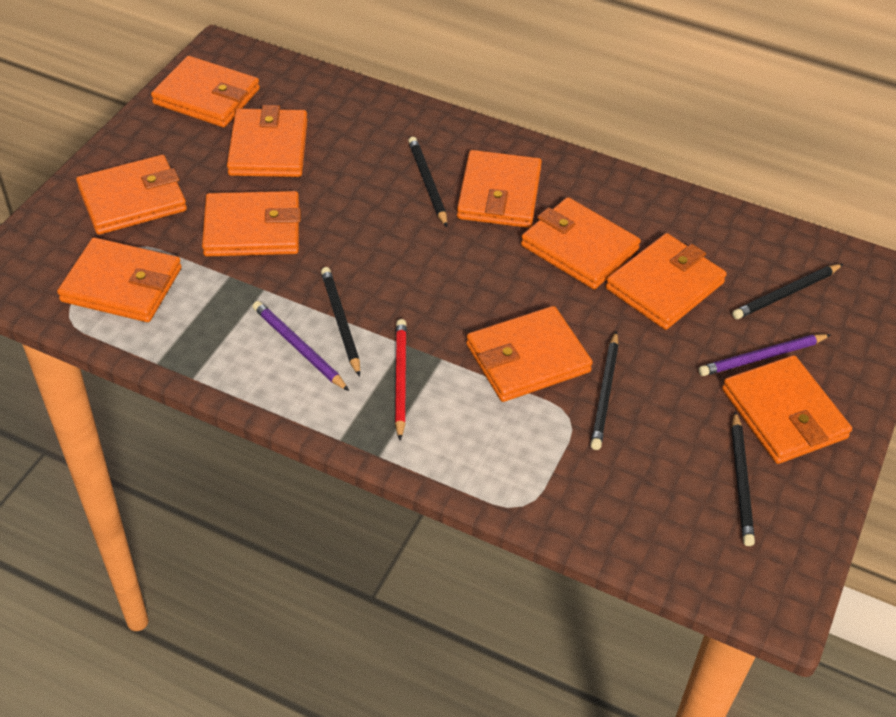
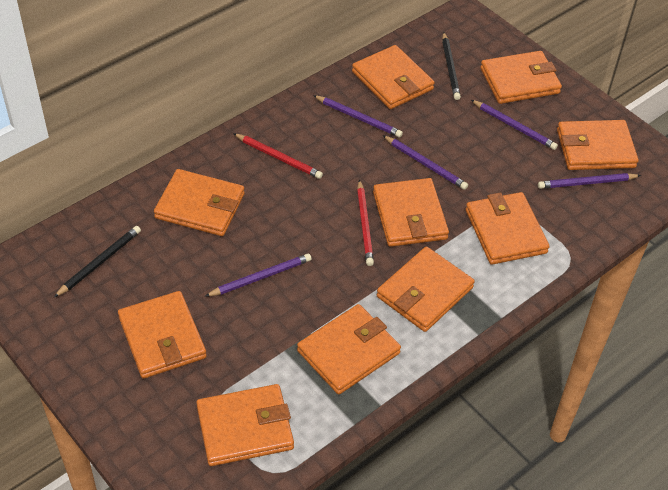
black pencil: 5 -> 2
purple pencil: 2 -> 5
red pencil: 1 -> 2

